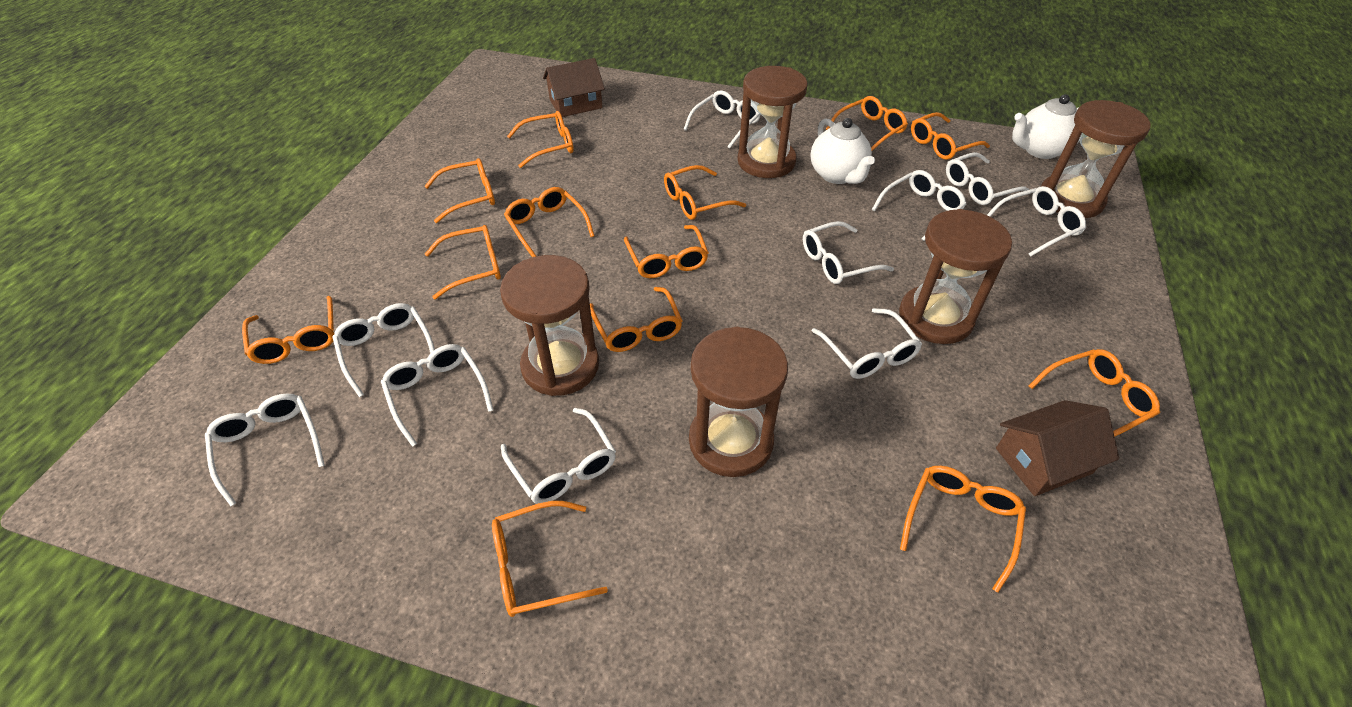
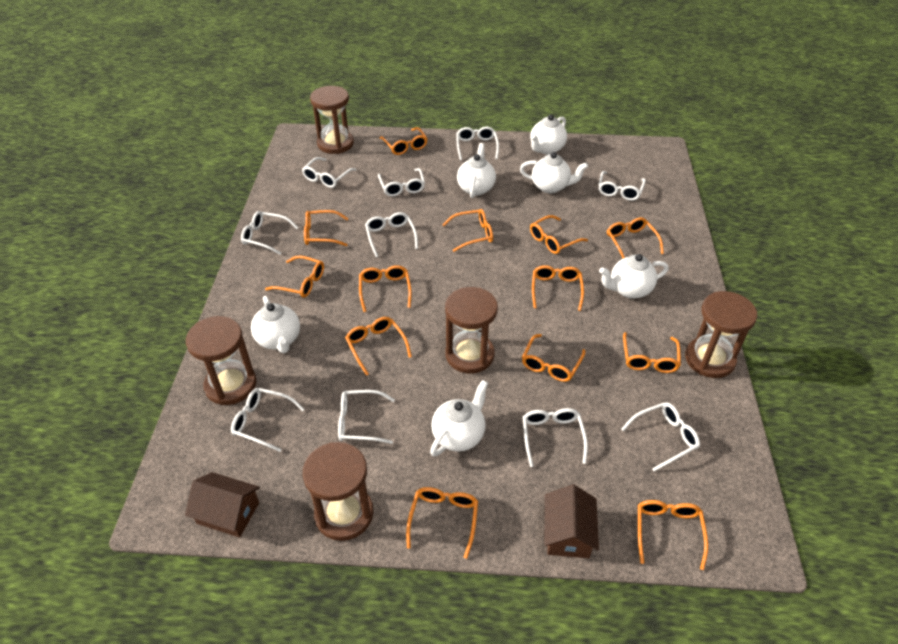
white teapot: 2 -> 6

